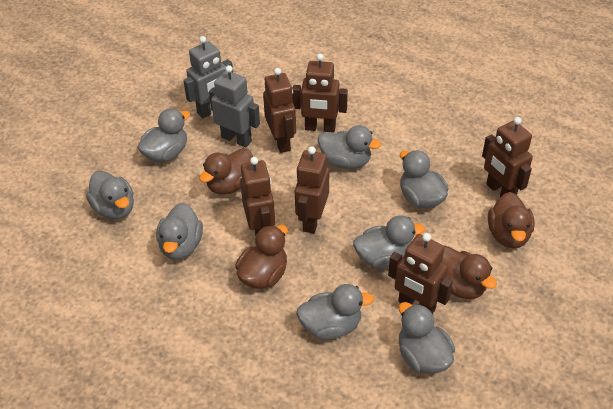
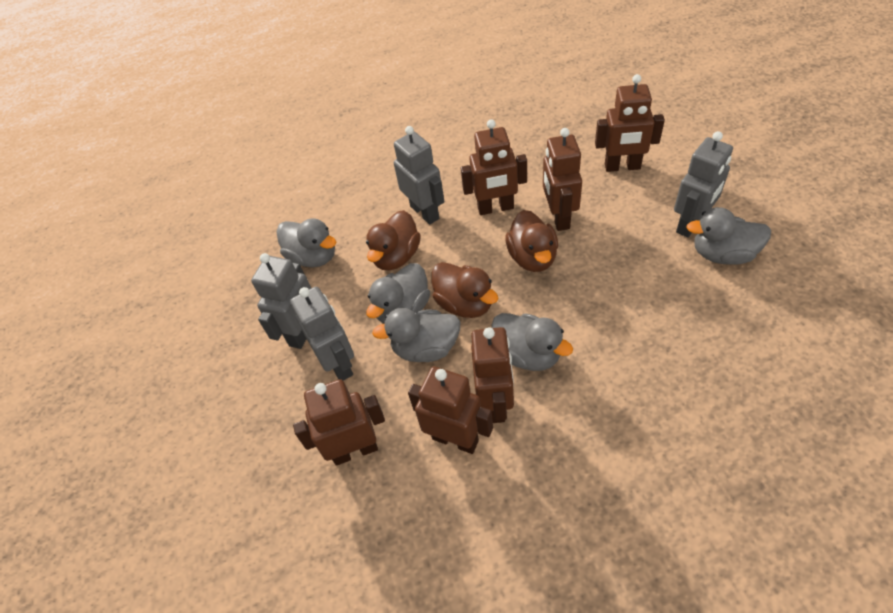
brown duck: 4 -> 3
grey duck: 8 -> 5
grey robot: 2 -> 4

